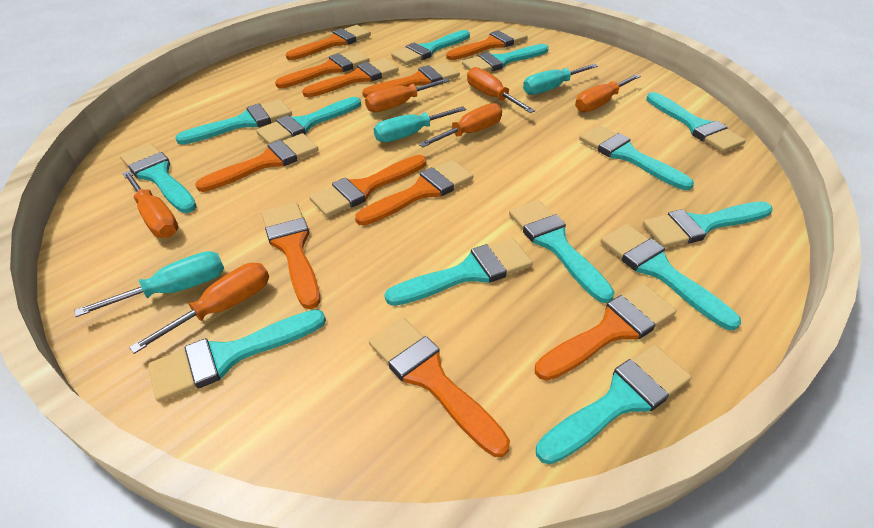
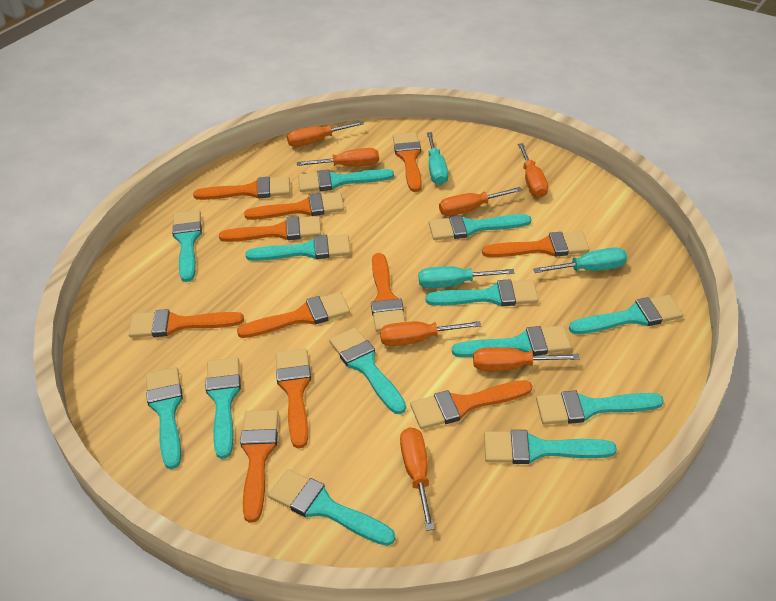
orange screwdriver: 6 -> 7

